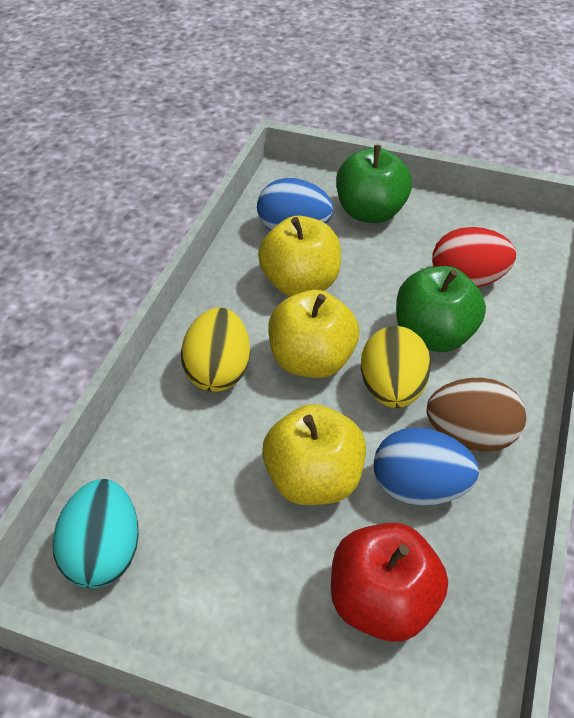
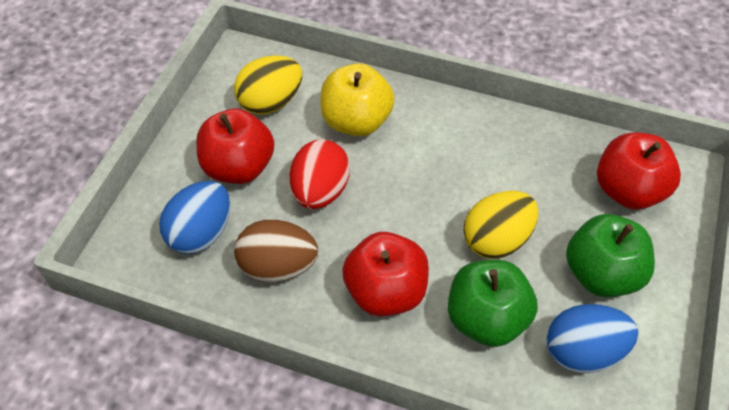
red apple: 1 -> 3
turquoise egg: 1 -> 0
yellow apple: 3 -> 1

